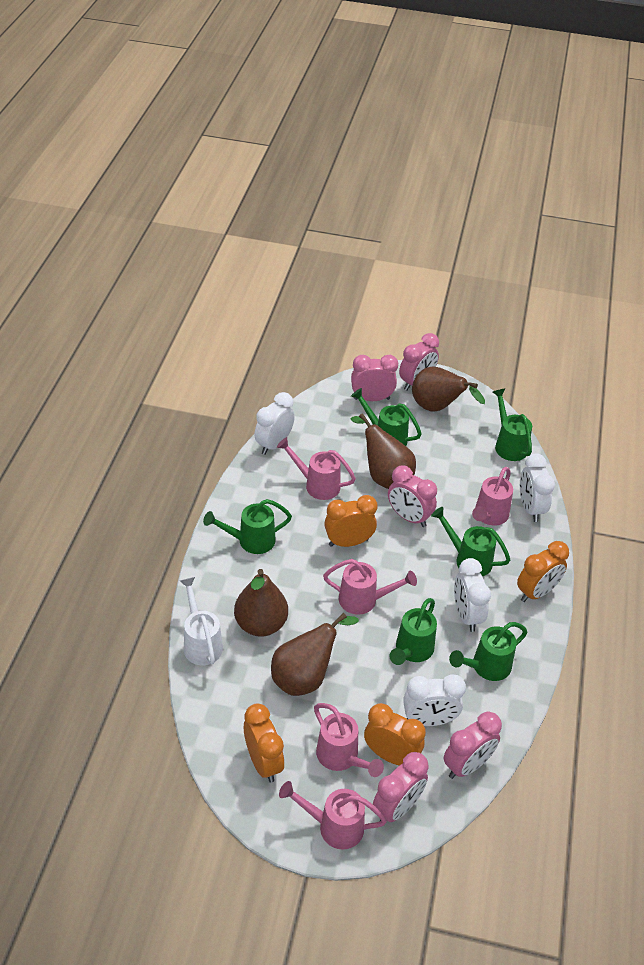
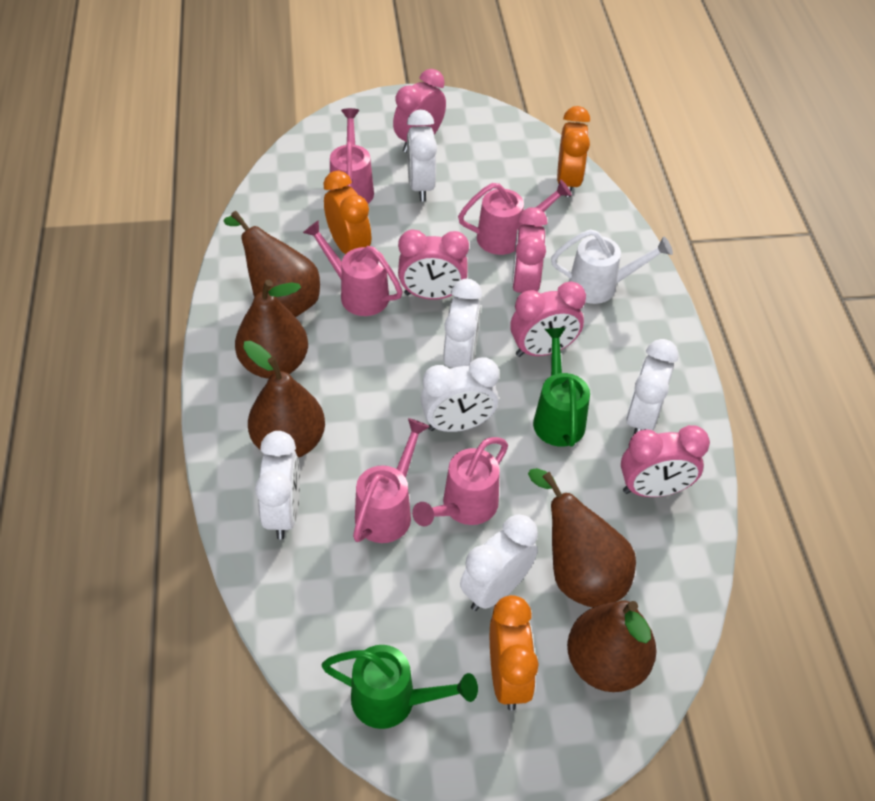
brown pear: 4 -> 5
green watering can: 6 -> 2
orange clock: 4 -> 3
white clock: 4 -> 6

